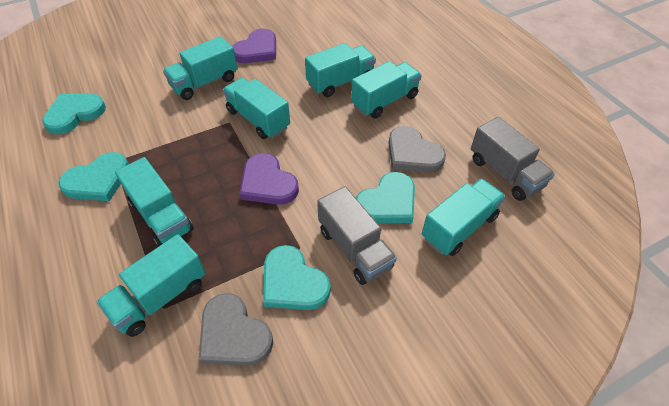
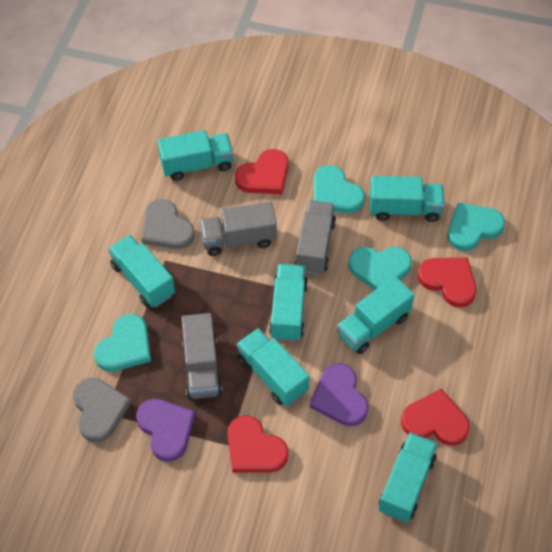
grey truck: 2 -> 3
red heart: 0 -> 4

